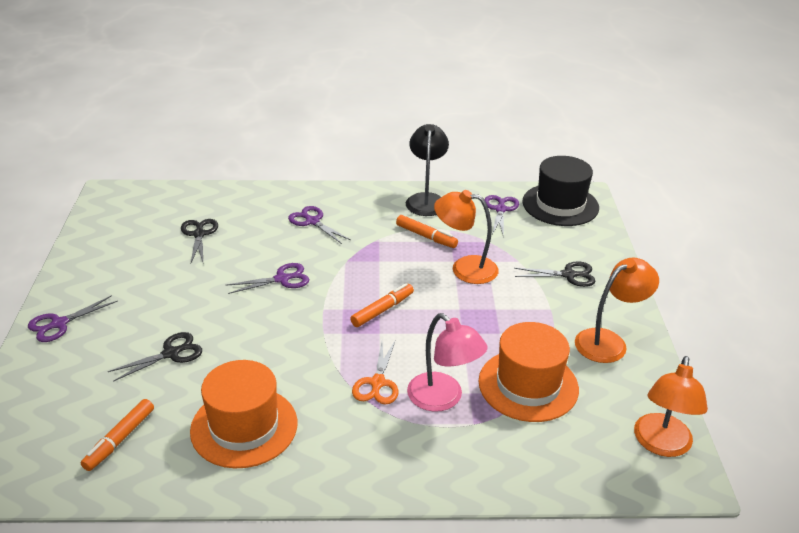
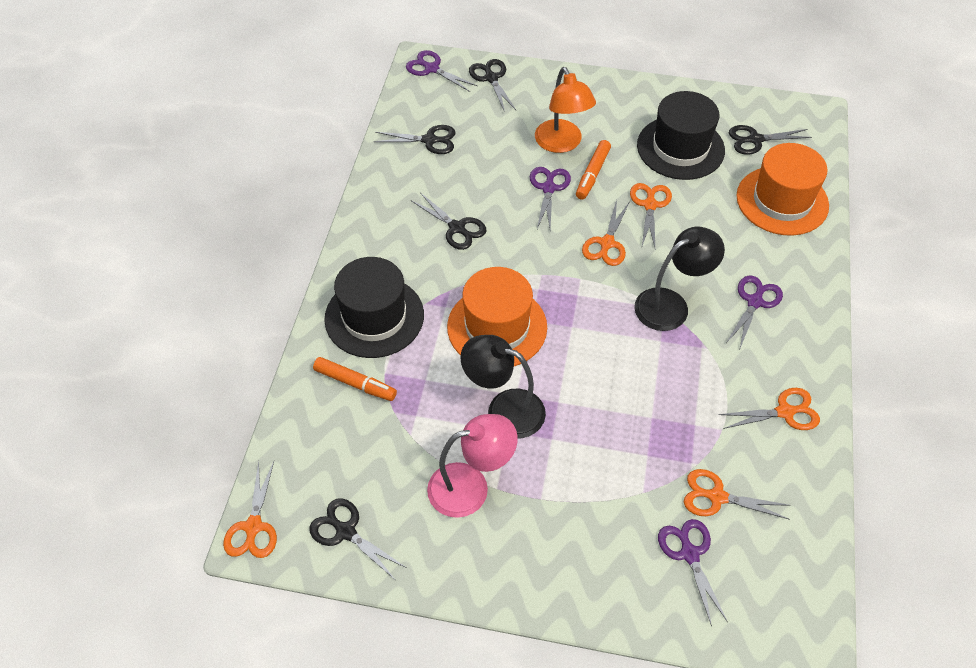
black hat: 1 -> 2
black lamp: 1 -> 2
black scissors: 3 -> 5
orange lamp: 3 -> 1
orange marker: 3 -> 2
orange scissors: 1 -> 5

